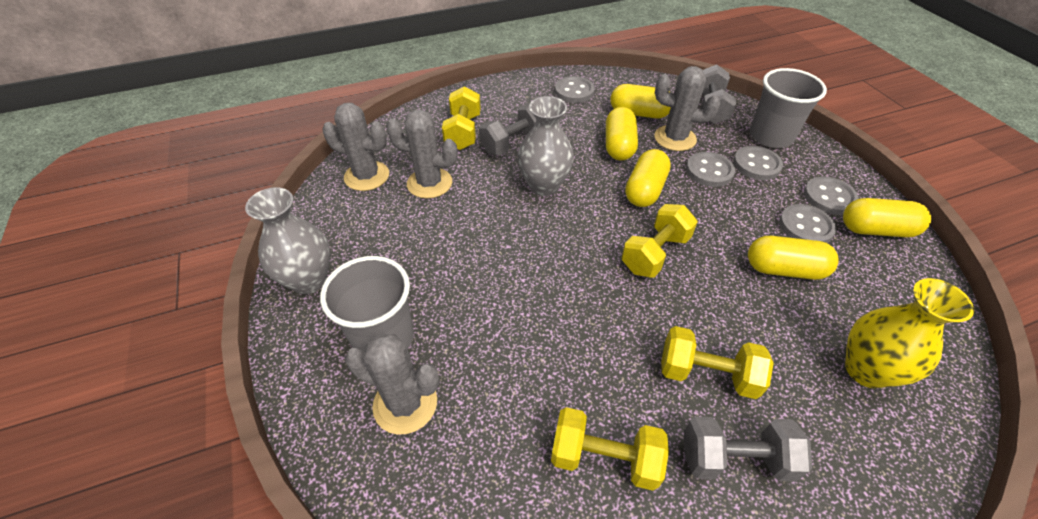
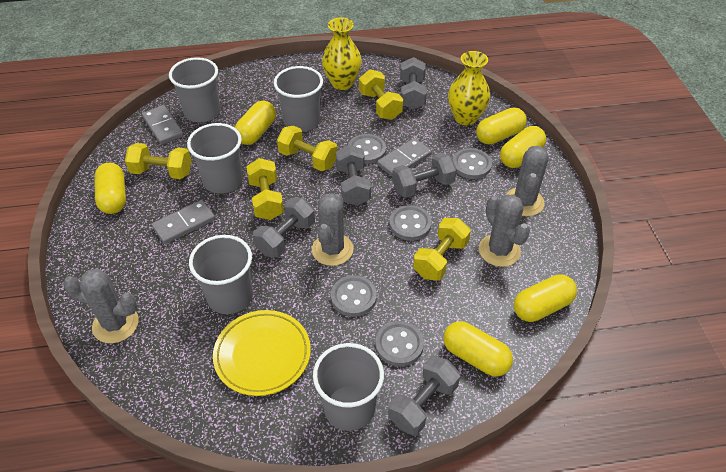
grey cup: 2 -> 5
grey domino: 0 -> 3
grey dumbbell: 3 -> 5
grey vase: 2 -> 0
yellow capsule: 5 -> 6
yellow dumbbell: 4 -> 5
yellow plate: 0 -> 1
yellow vase: 1 -> 2

